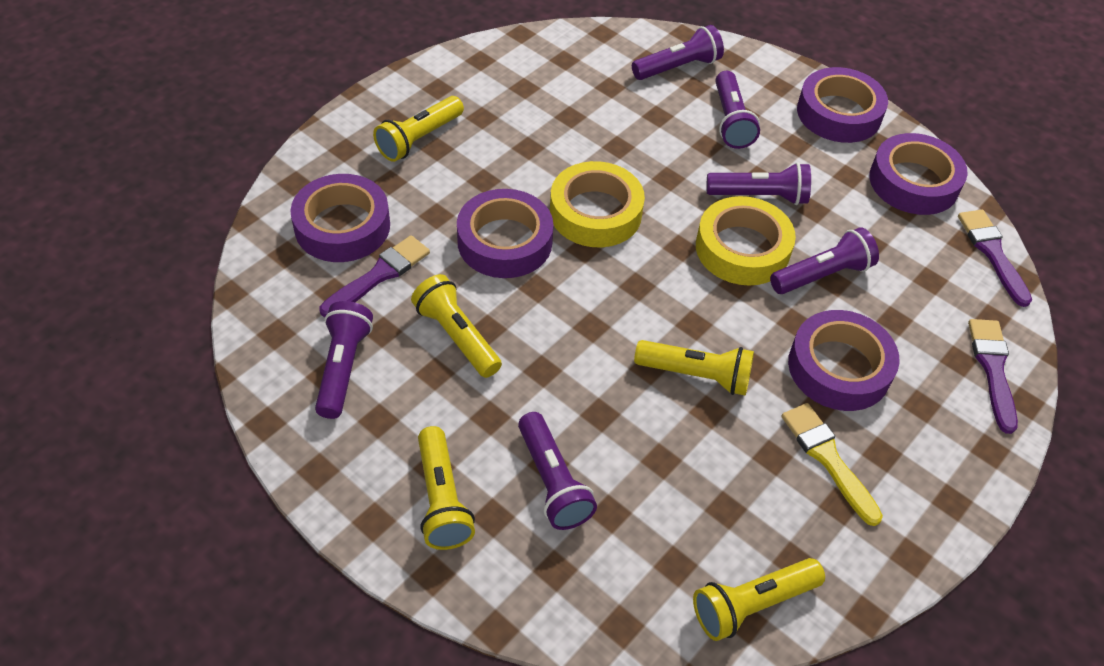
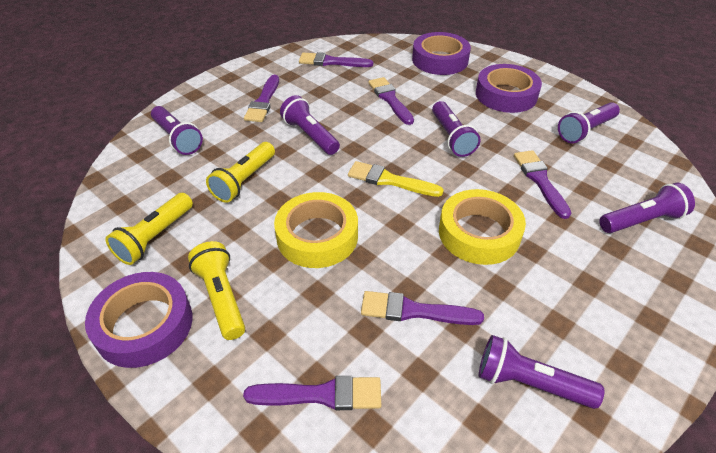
purple brush: 3 -> 6
purple tape: 5 -> 3
yellow flashlight: 5 -> 3

